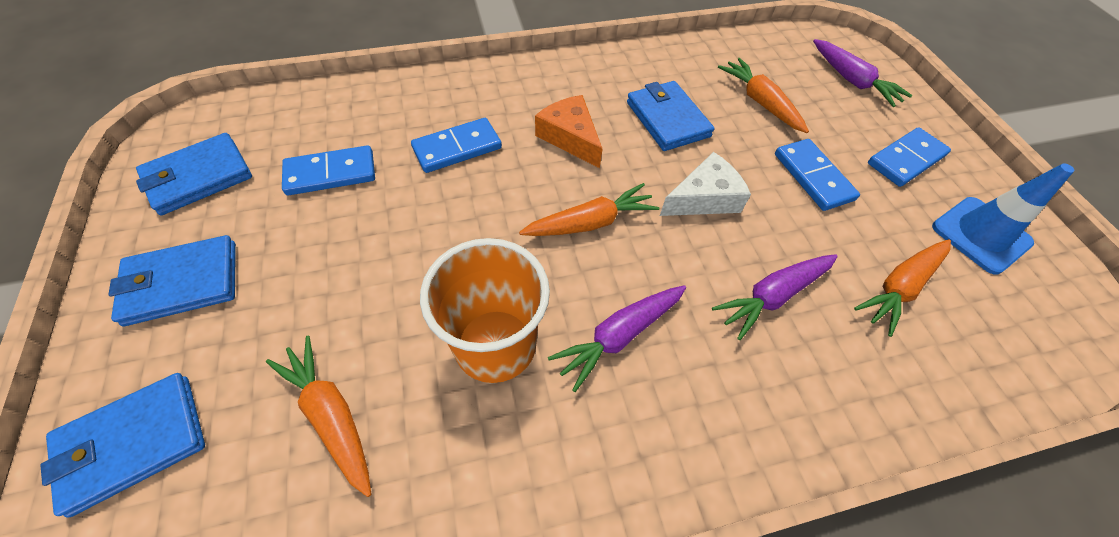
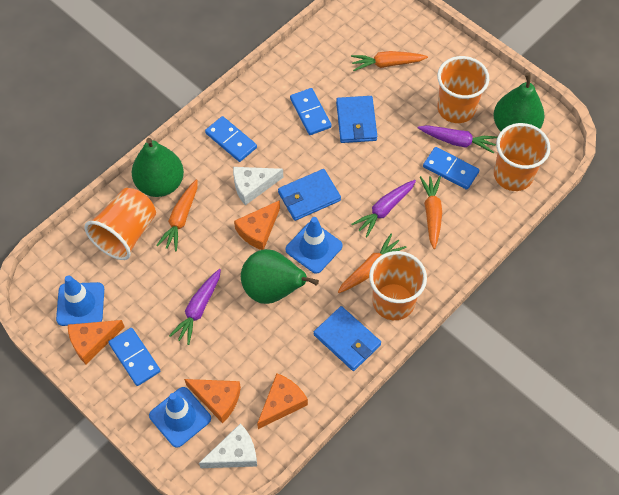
blue traffic cone: 1 -> 3
blue wallet: 4 -> 3
green pear: 0 -> 3
orange cheese: 1 -> 4
orange cup: 1 -> 4
white cheese: 1 -> 2

